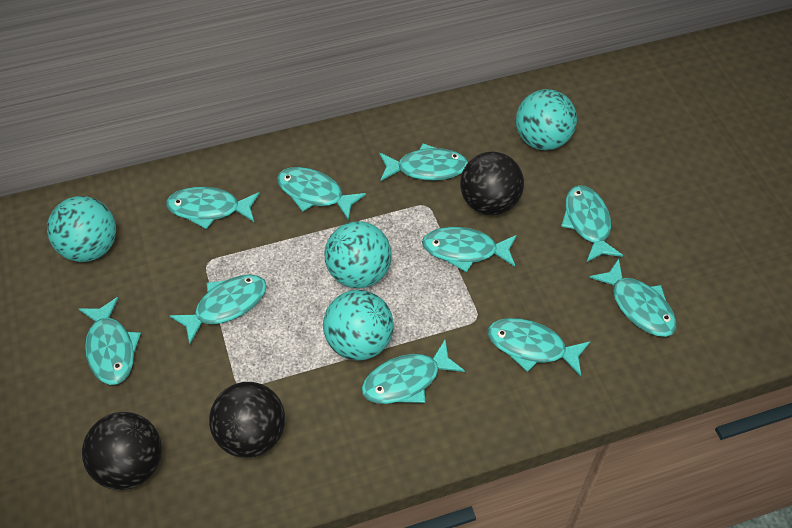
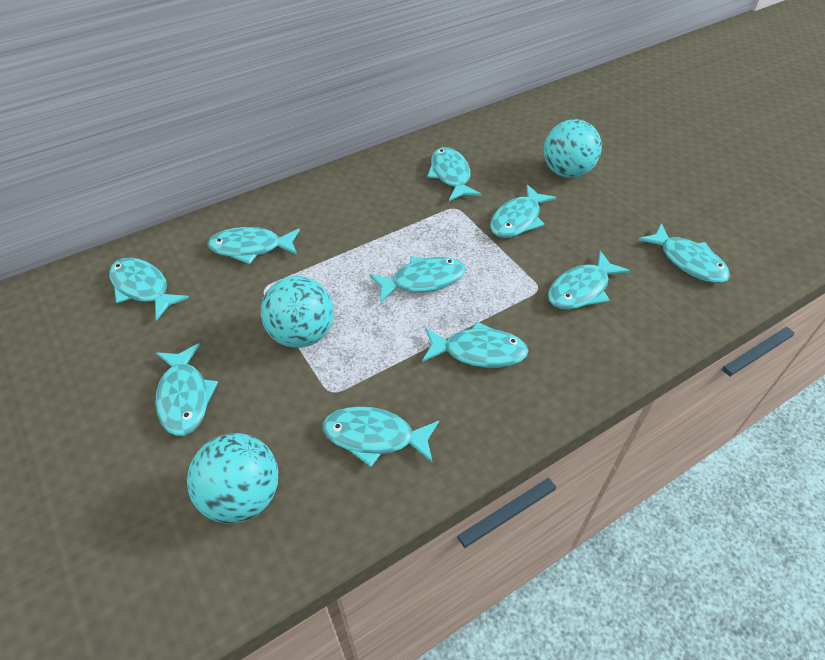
black ball: 3 -> 0
turquoise ball: 4 -> 3

